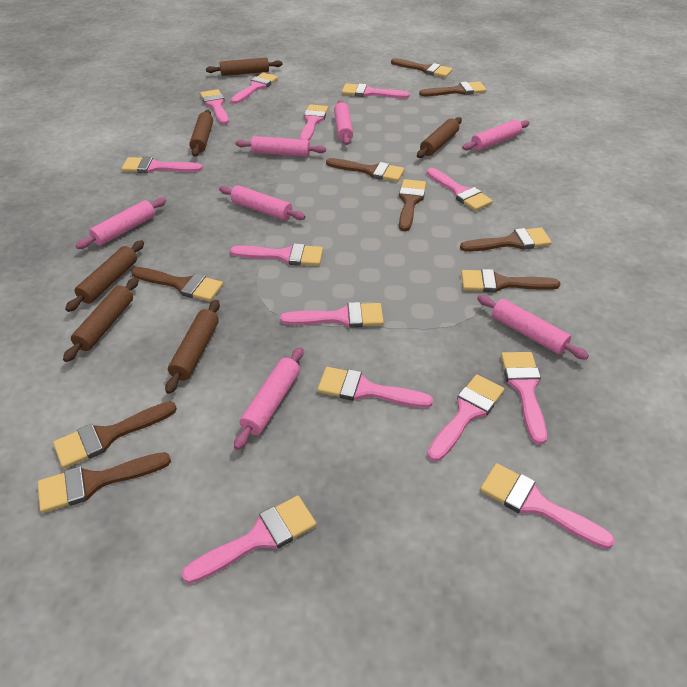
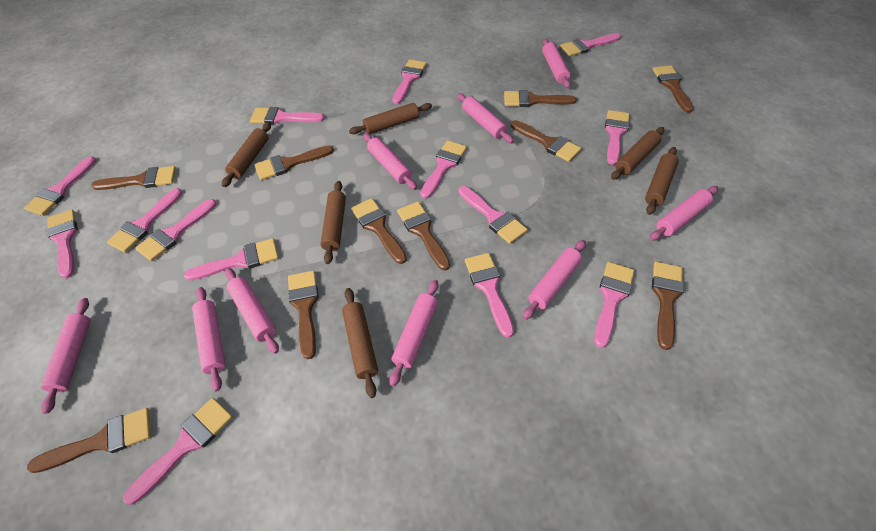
brown brush: 9 -> 10
pink brush: 13 -> 14
pink rolling pin: 7 -> 9

